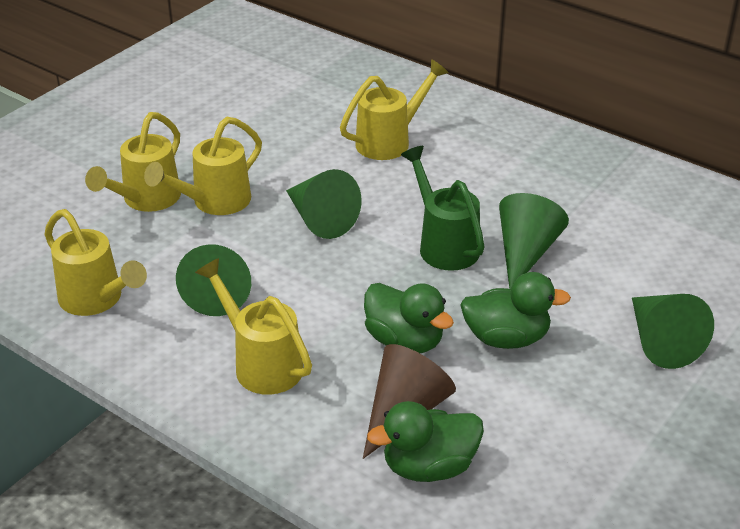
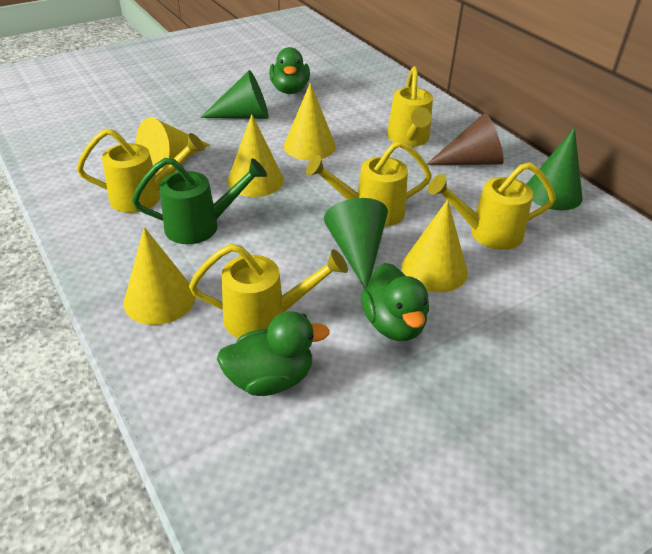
green cone: 4 -> 3
yellow cone: 0 -> 5

